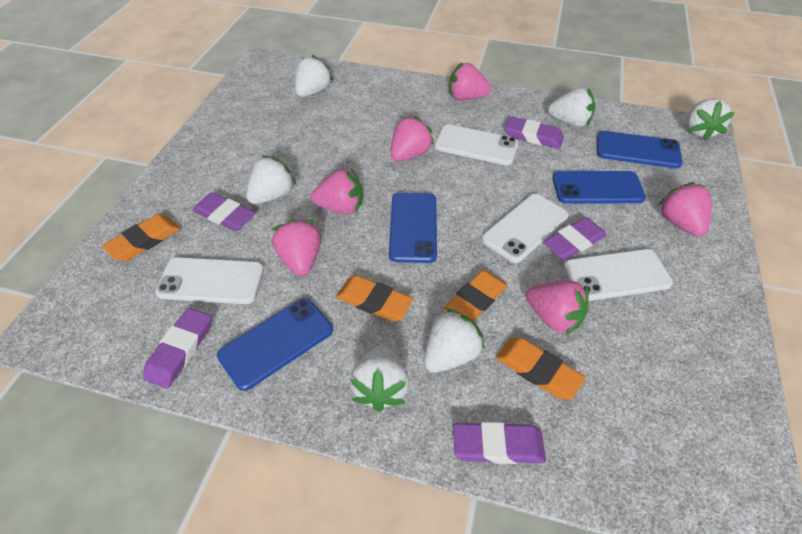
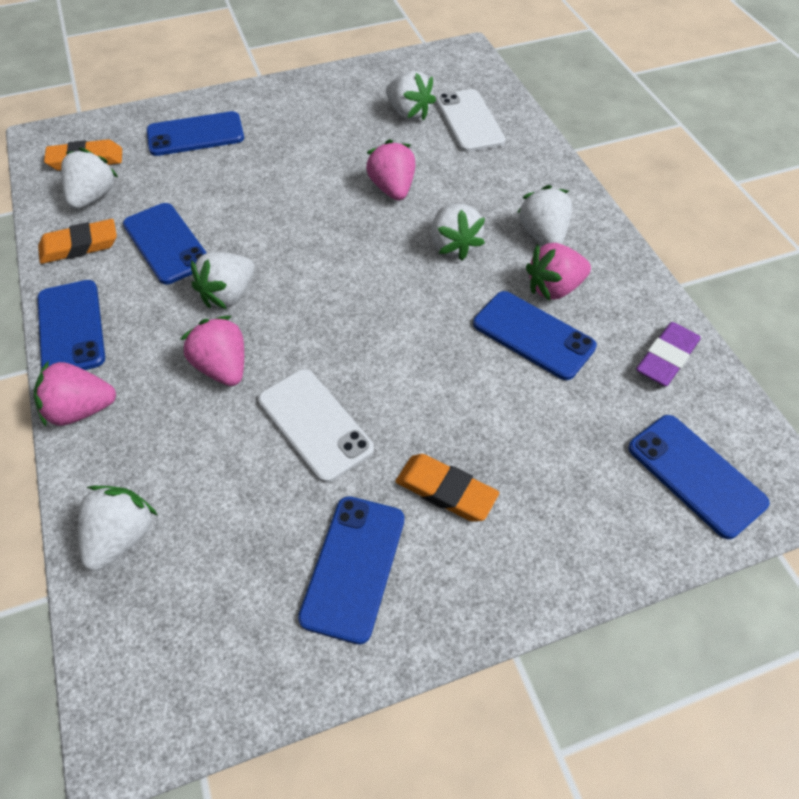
blue phone: 4 -> 6
orange eraser: 4 -> 3
pink strawberry: 6 -> 4
purple eraser: 5 -> 1
white phone: 4 -> 2

